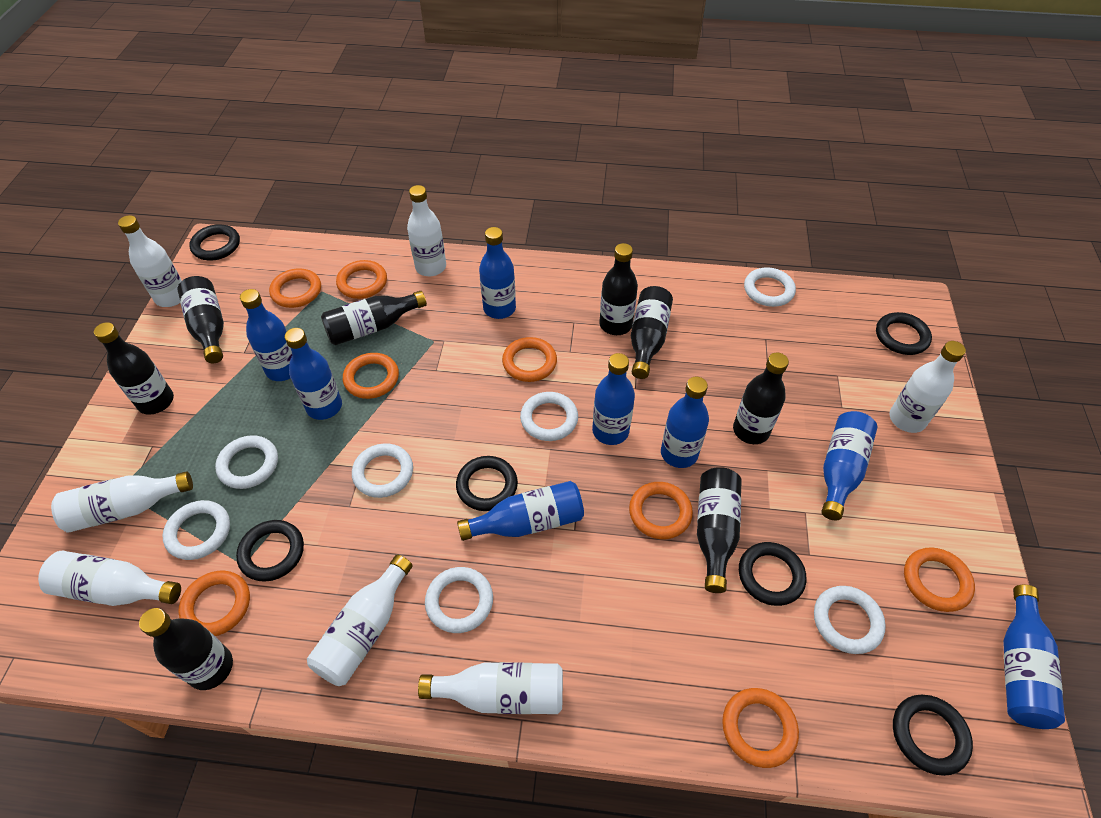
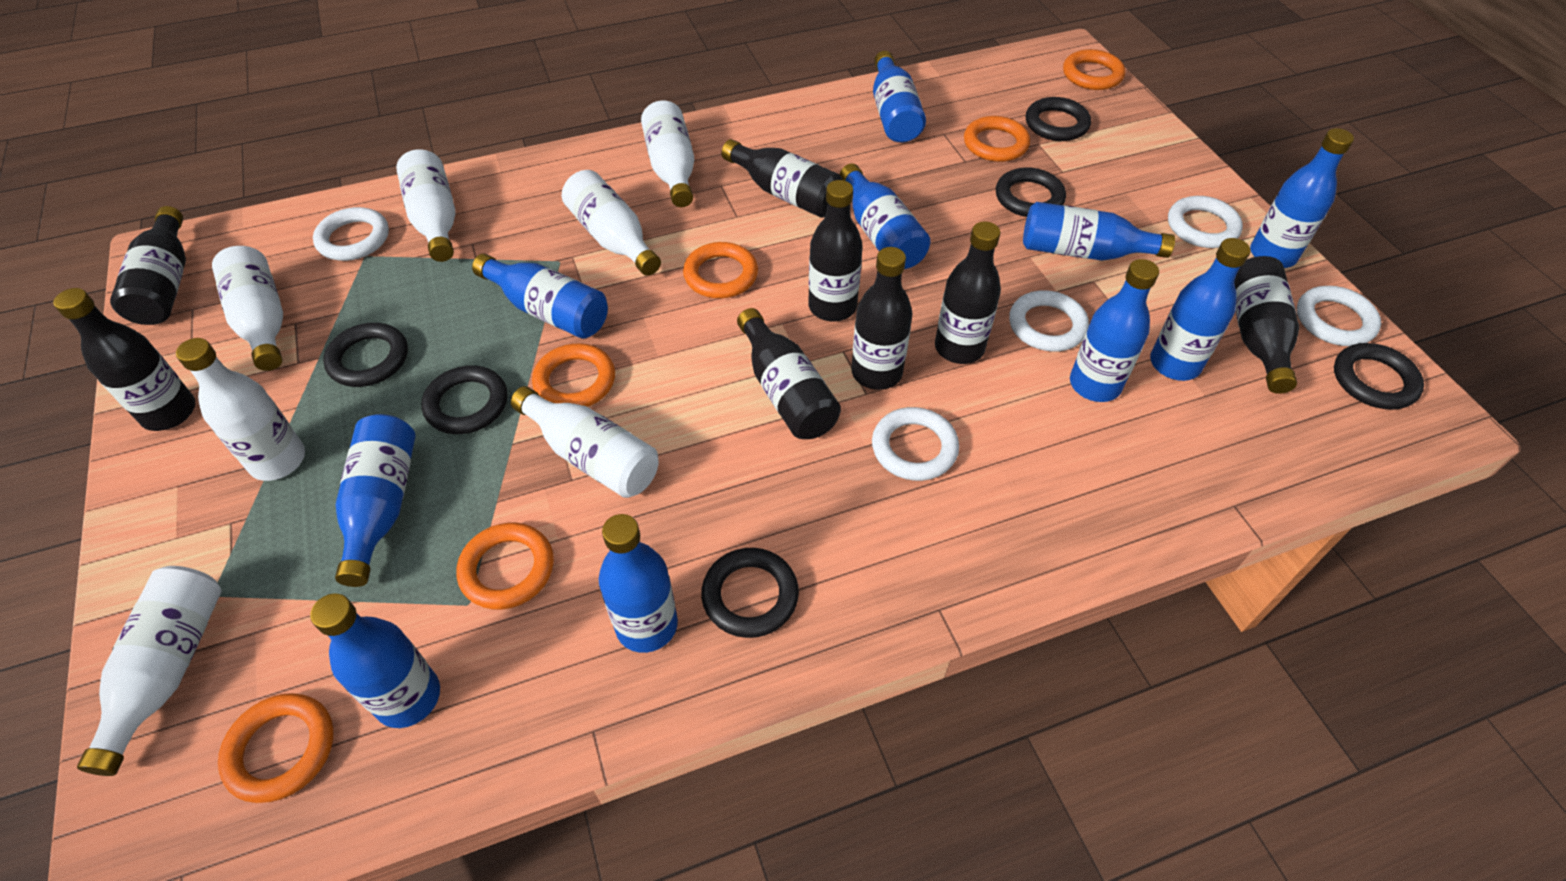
blue bottle: 8 -> 10
orange ring: 8 -> 6
white ring: 7 -> 5

